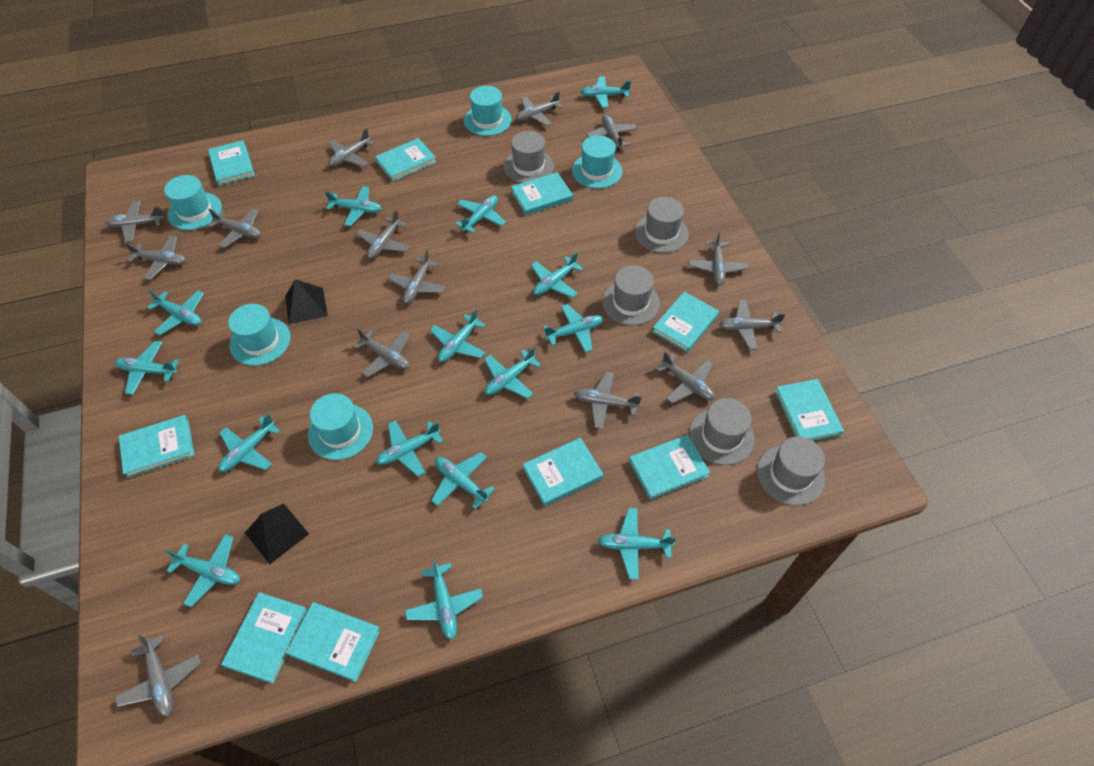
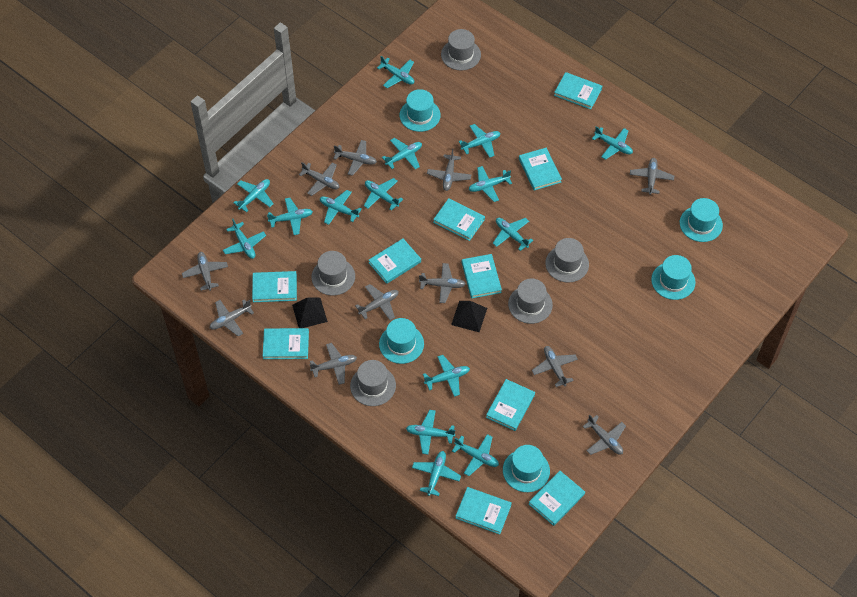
grey plane: 14 -> 11

